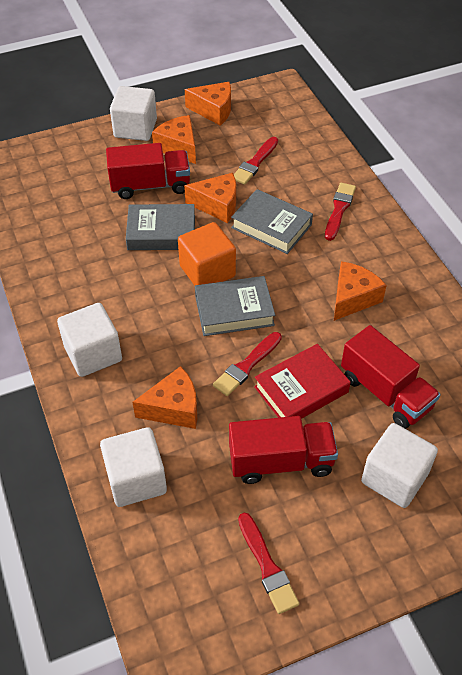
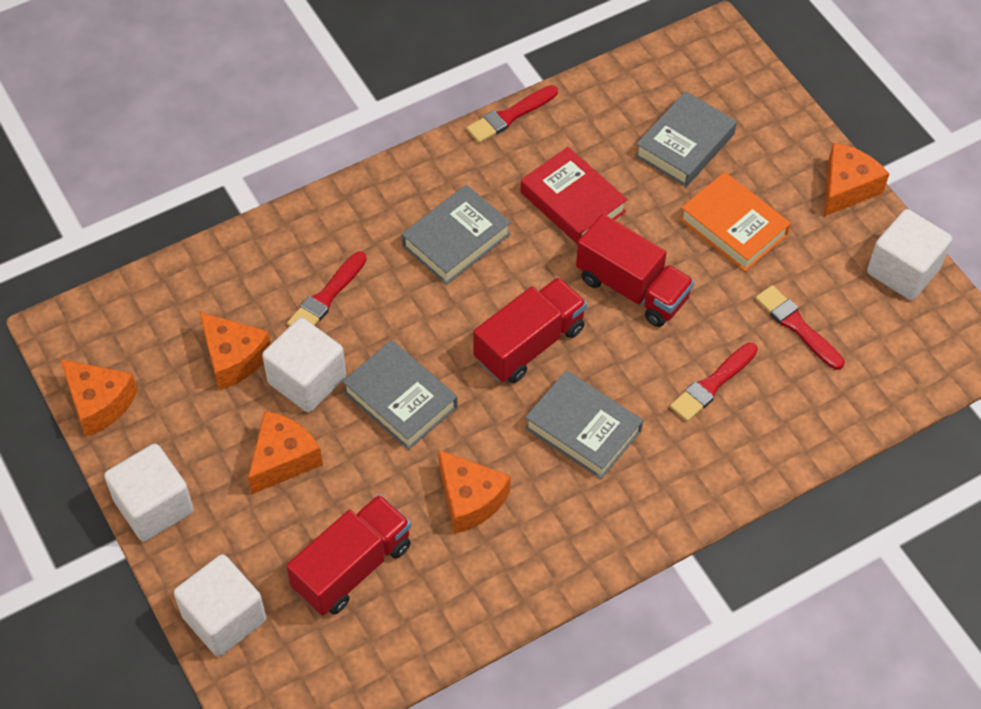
grey book: 3 -> 4
orange book: 0 -> 1
orange cube: 1 -> 0

